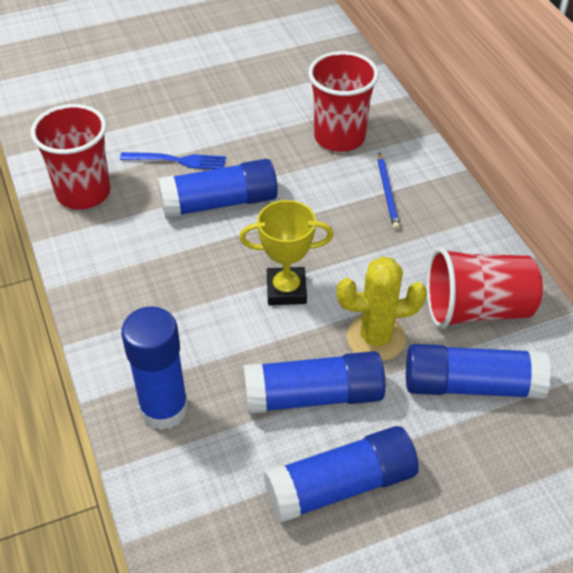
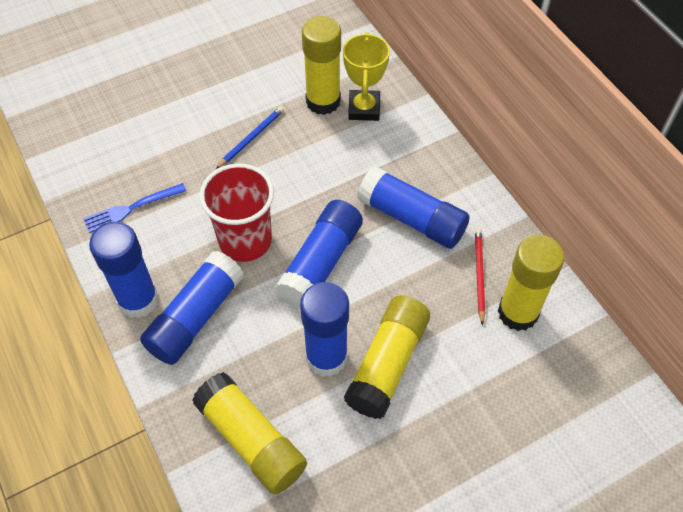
red cup: 3 -> 1
red pencil: 0 -> 1
yellow cactus: 1 -> 0
yellow glue stick: 0 -> 4

